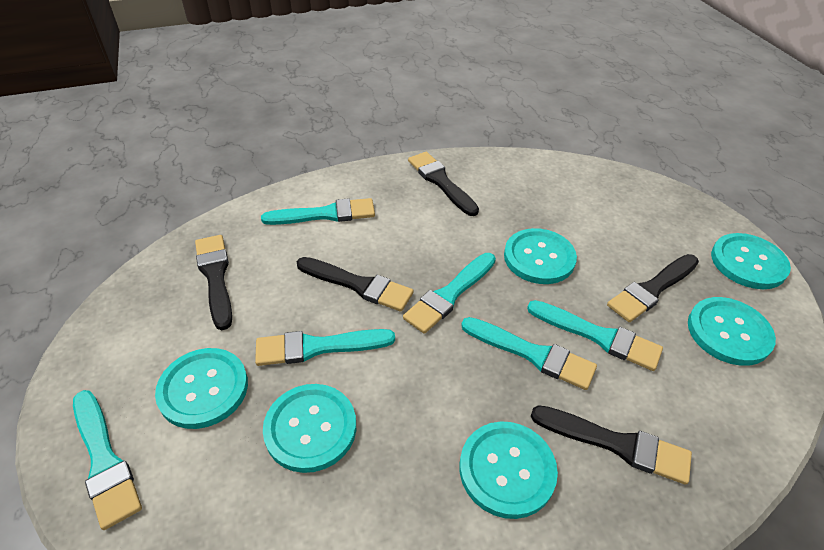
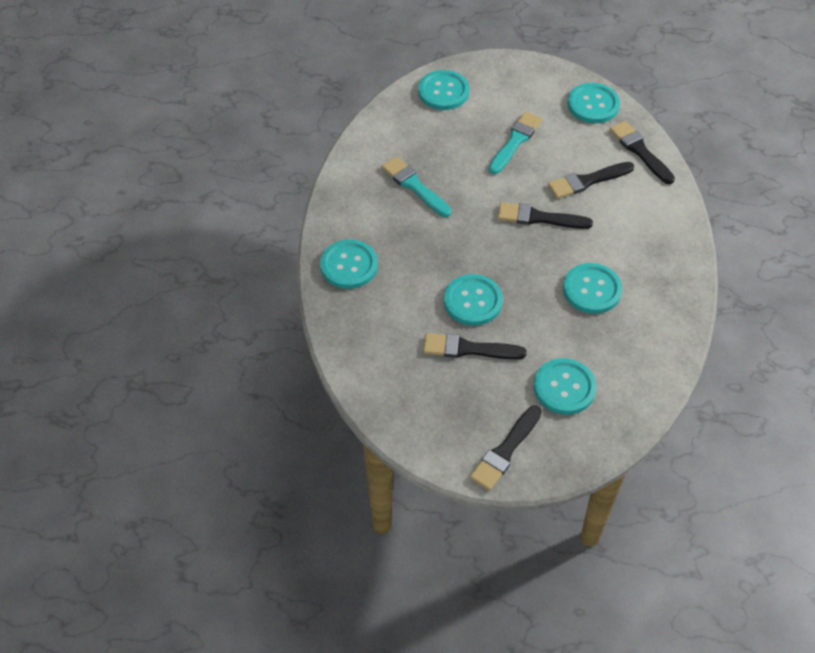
turquoise brush: 6 -> 2

